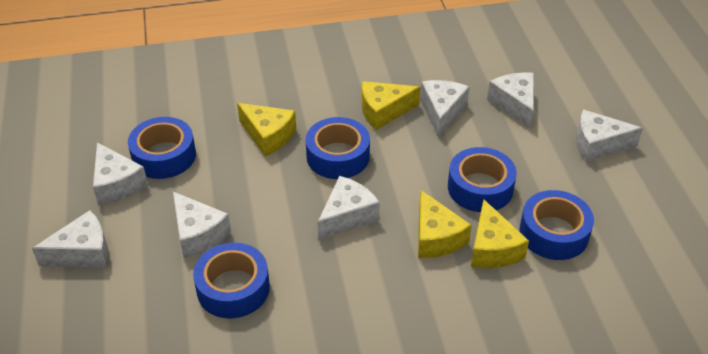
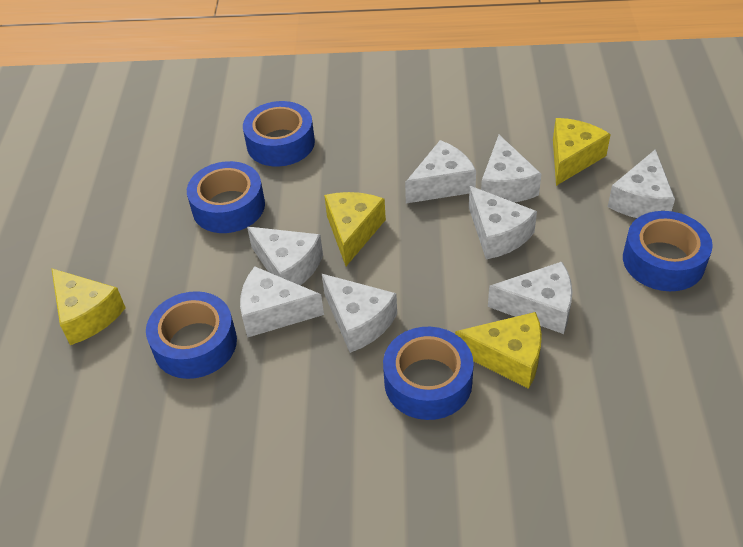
white cheese: 7 -> 8

